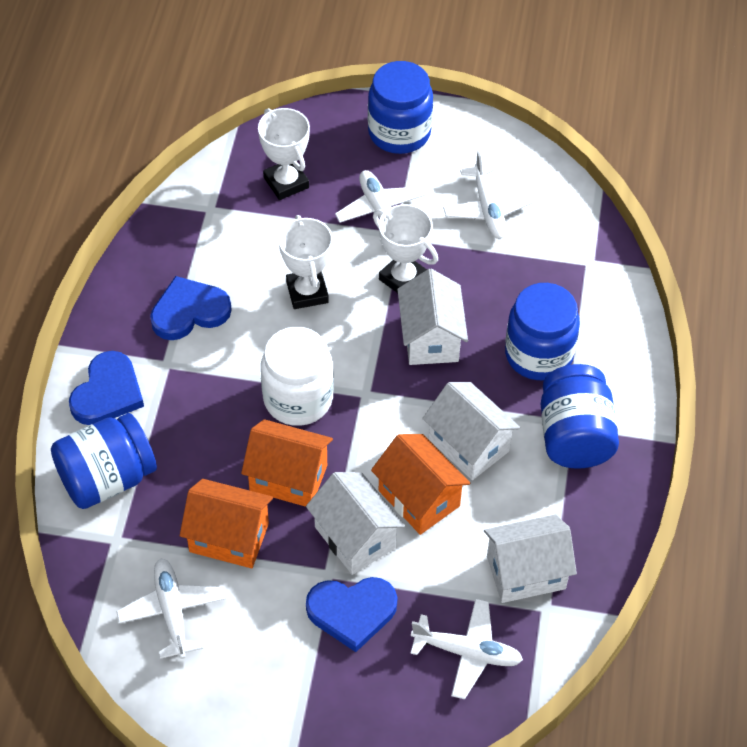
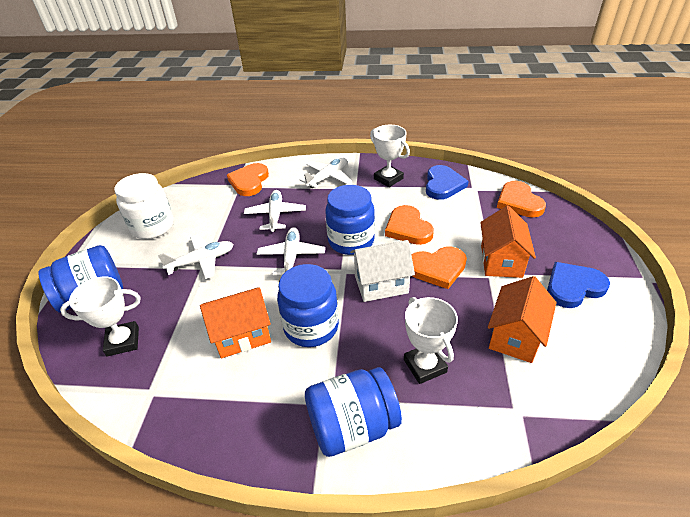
blue heart: 3 -> 2
orange heart: 0 -> 4
white house: 4 -> 1

